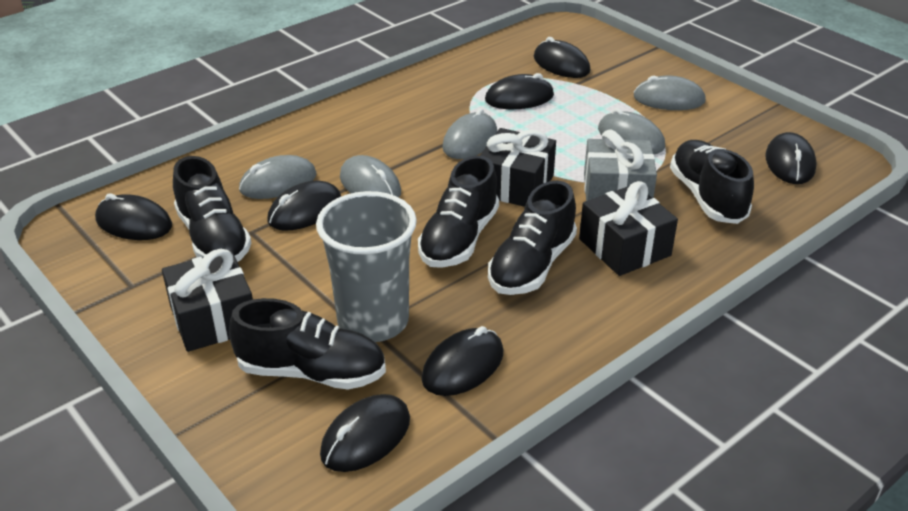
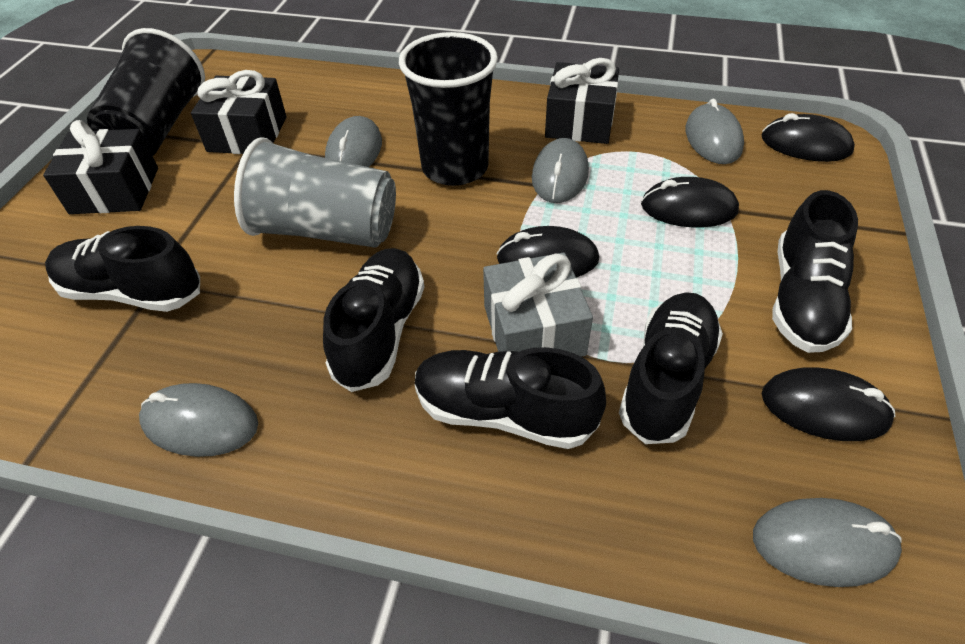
black cup: 0 -> 2
black mouse: 7 -> 4

